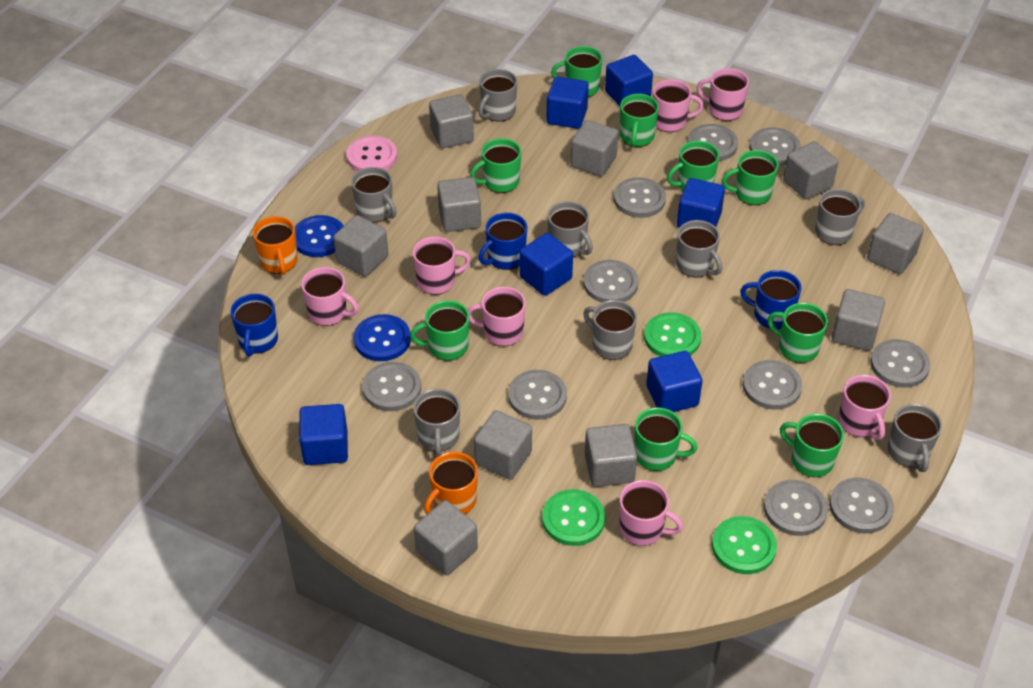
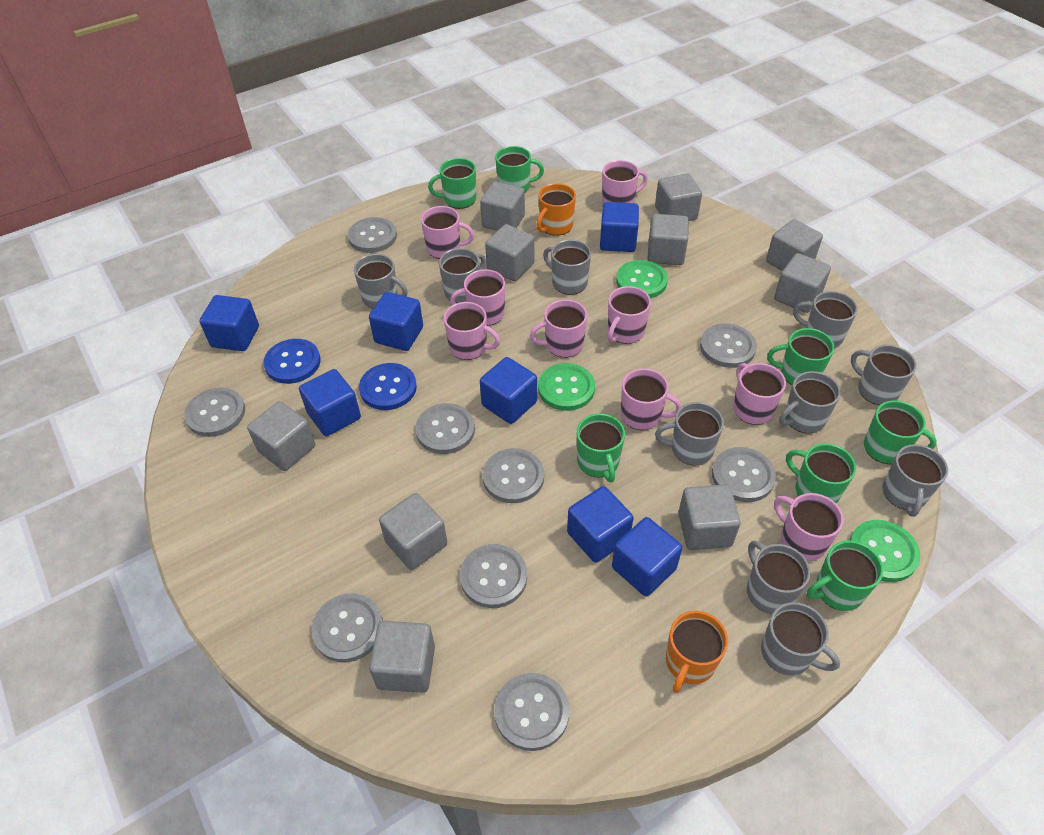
blue cube: 6 -> 7
blue mug: 3 -> 0
green mug: 9 -> 7
grey button: 10 -> 9
grey mug: 8 -> 10
pink button: 1 -> 0
pink mug: 7 -> 9

